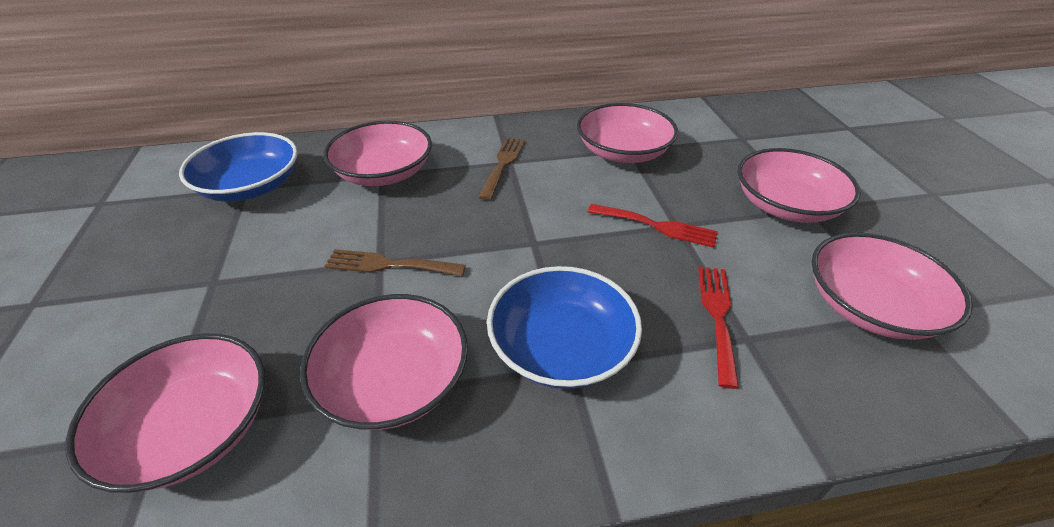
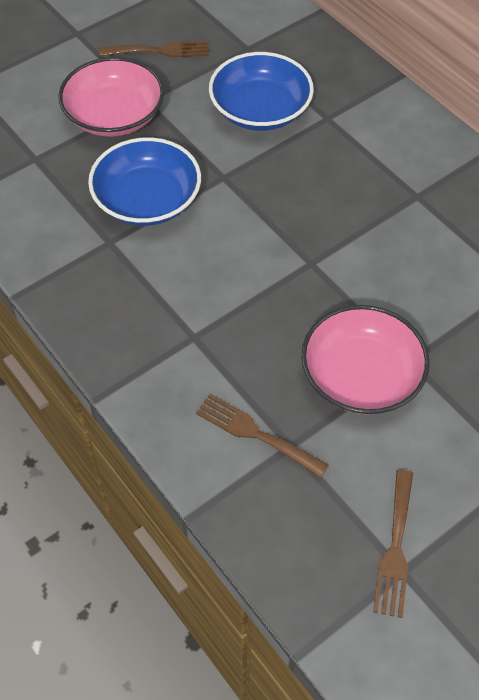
brown fork: 2 -> 3
pink bowl: 6 -> 2
red fork: 2 -> 0

